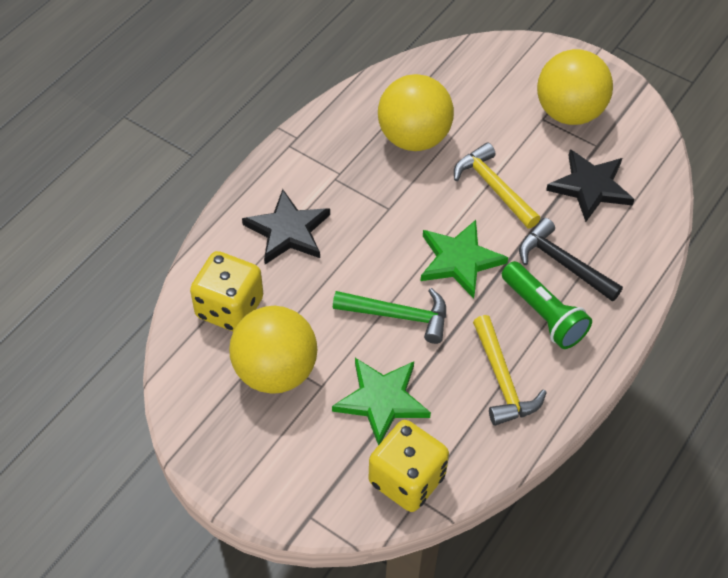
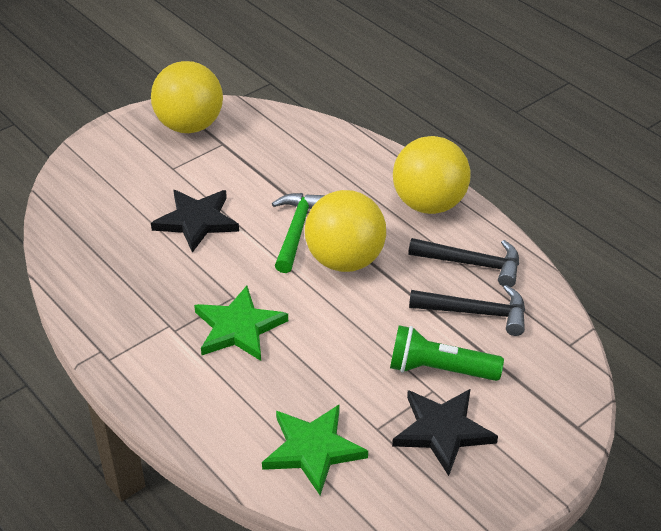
black hammer: 1 -> 2
yellow dice: 2 -> 0
yellow hammer: 2 -> 0

